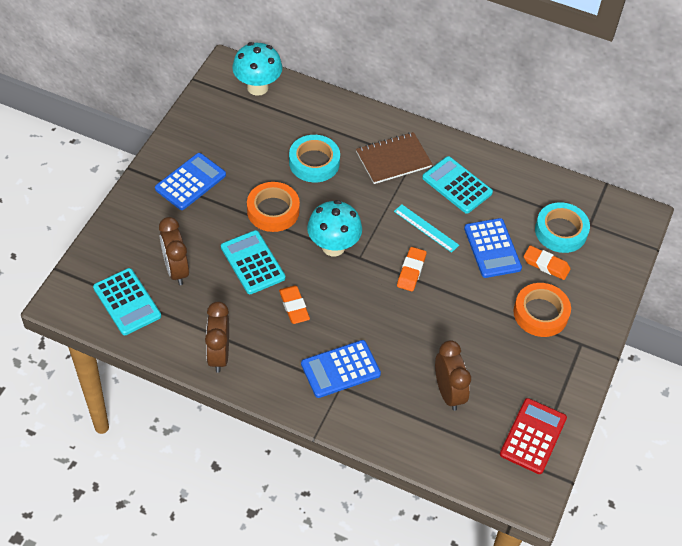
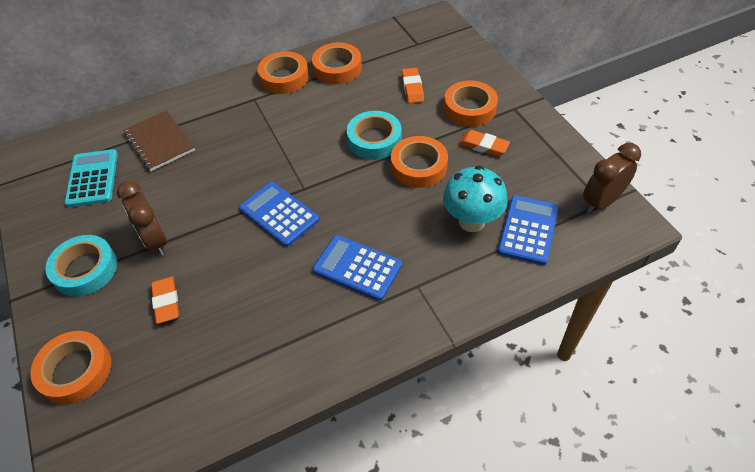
brown clock: 3 -> 2
orange tape: 2 -> 5
red calculator: 1 -> 0
turquoise calculator: 3 -> 1
turquoise mushroom: 2 -> 1
turquoise ruler: 1 -> 0

